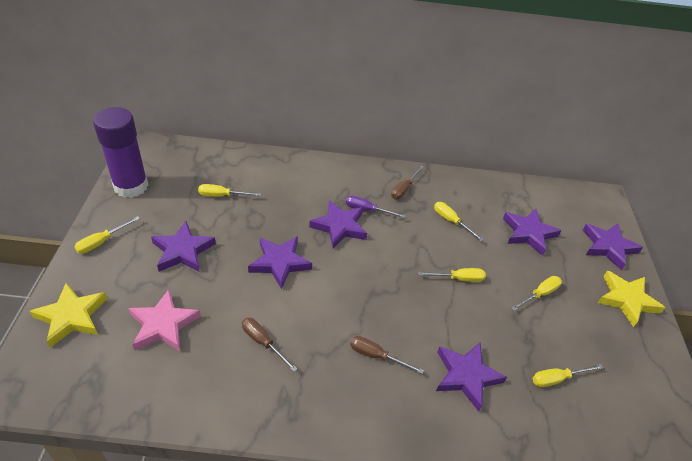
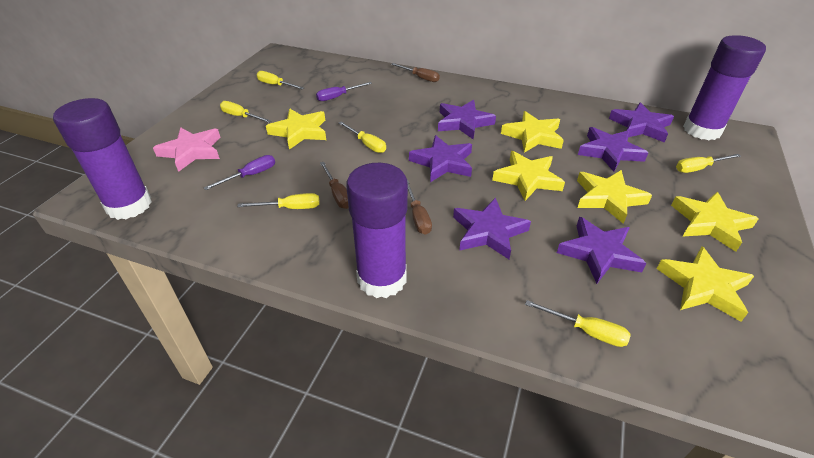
purple glue stick: 1 -> 3
purple screwdriver: 1 -> 2
yellow star: 2 -> 6

